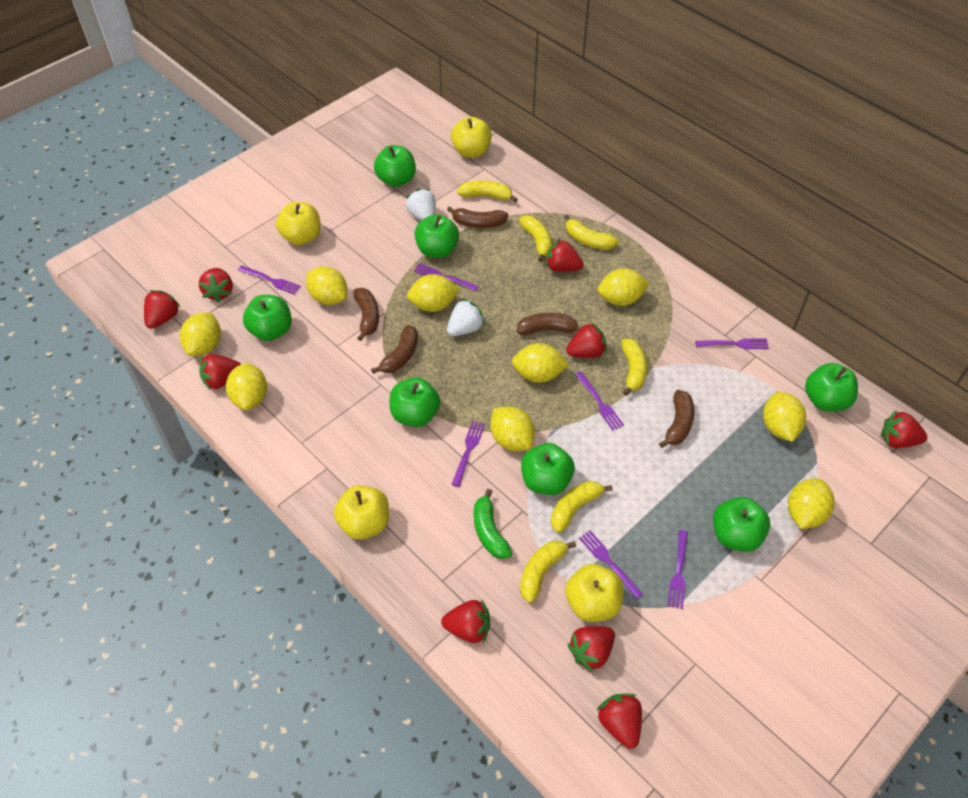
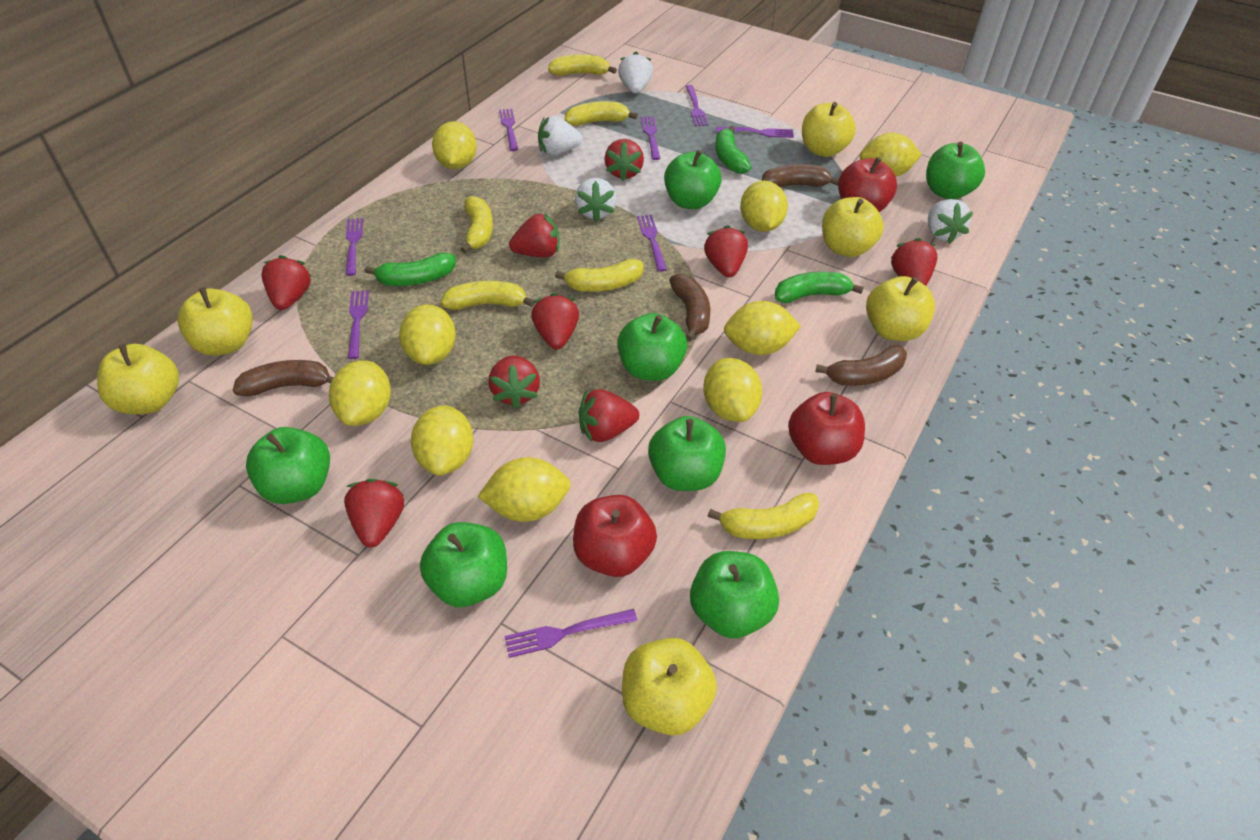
brown banana: 5 -> 4
green banana: 1 -> 3
purple fork: 7 -> 8
red apple: 0 -> 3
white strawberry: 2 -> 4
yellow apple: 4 -> 6

